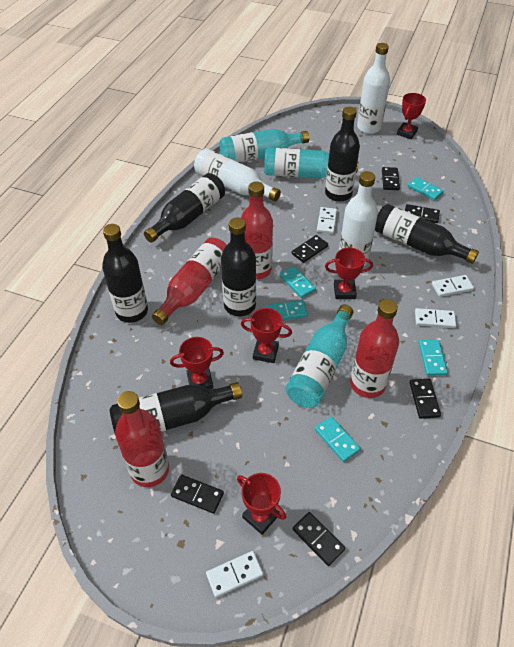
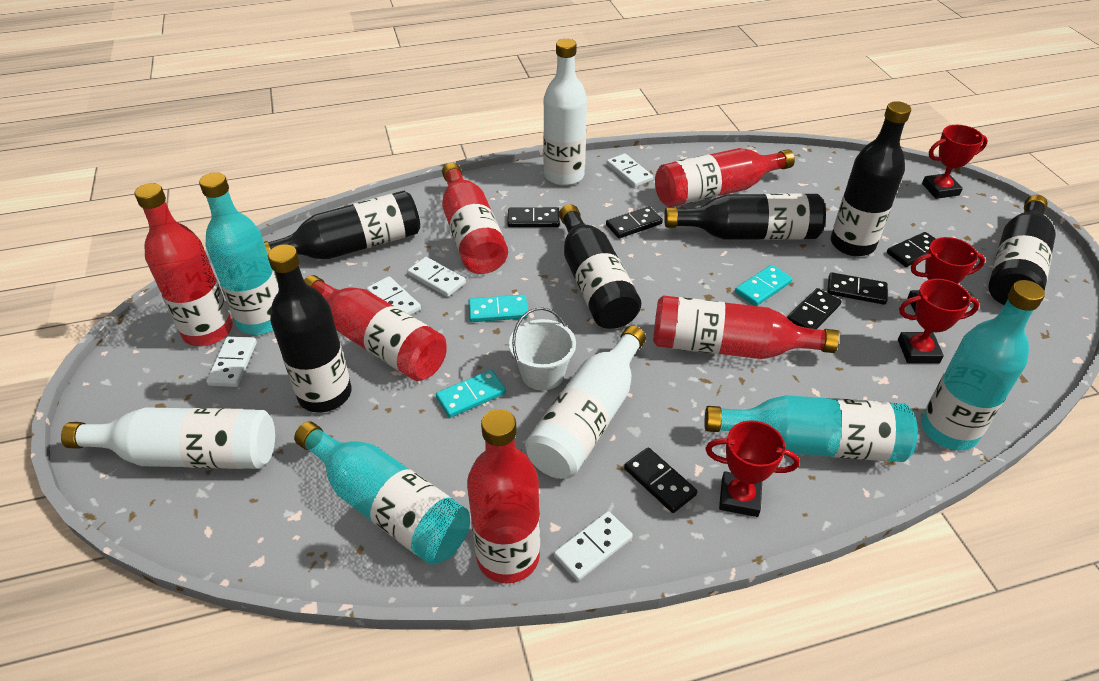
red bottle: 4 -> 6
red trophy: 5 -> 4
turquoise bottle: 3 -> 4
turquoise domino: 5 -> 3
white bucket: 0 -> 1
white domino: 4 -> 5

